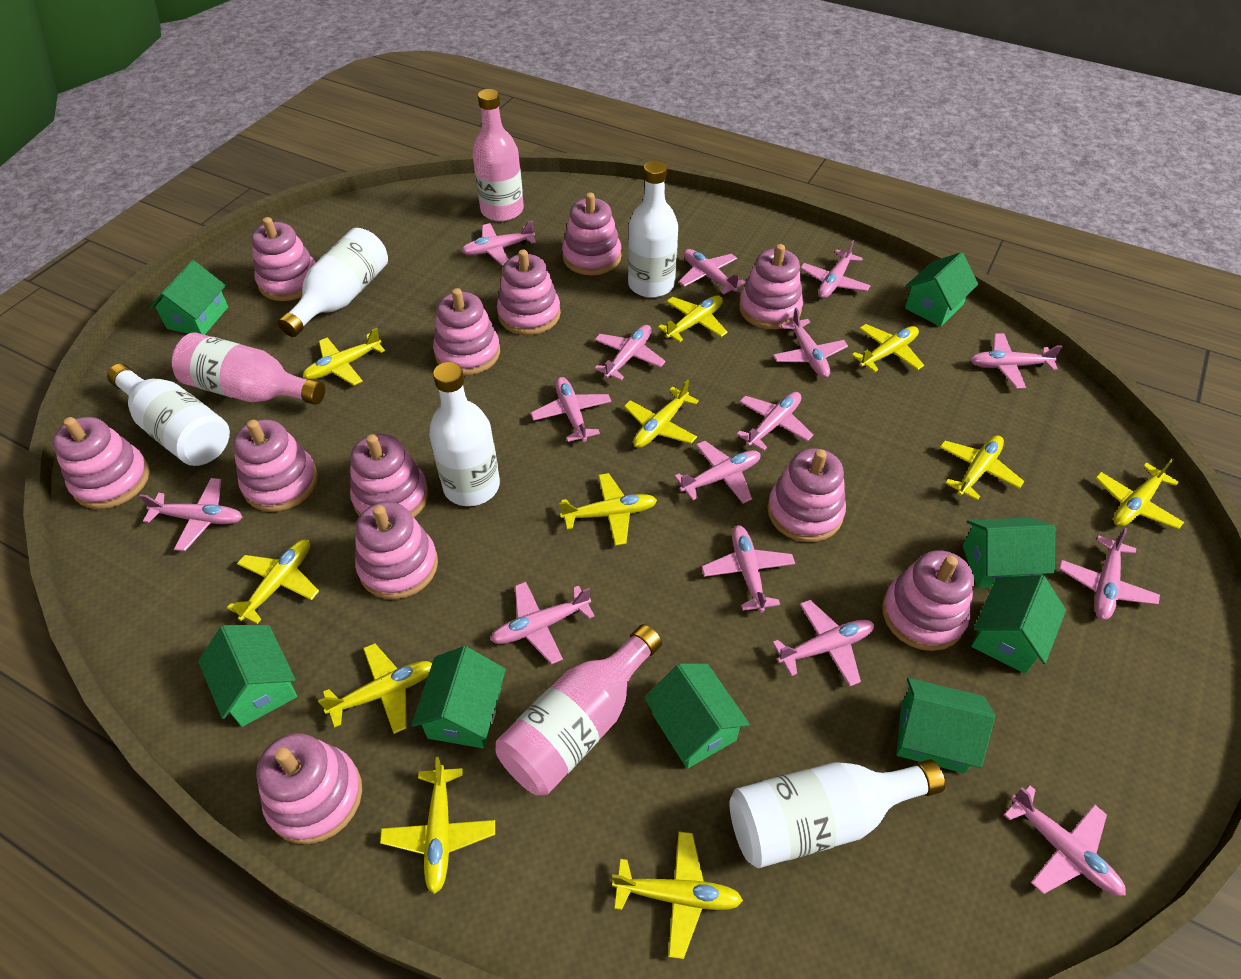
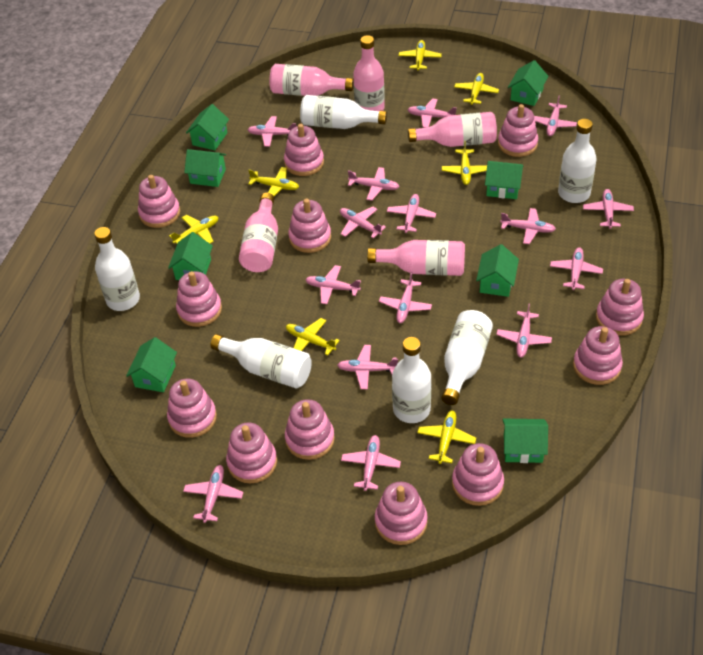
pink bottle: 3 -> 5
white bottle: 5 -> 6
yellow plane: 11 -> 7

